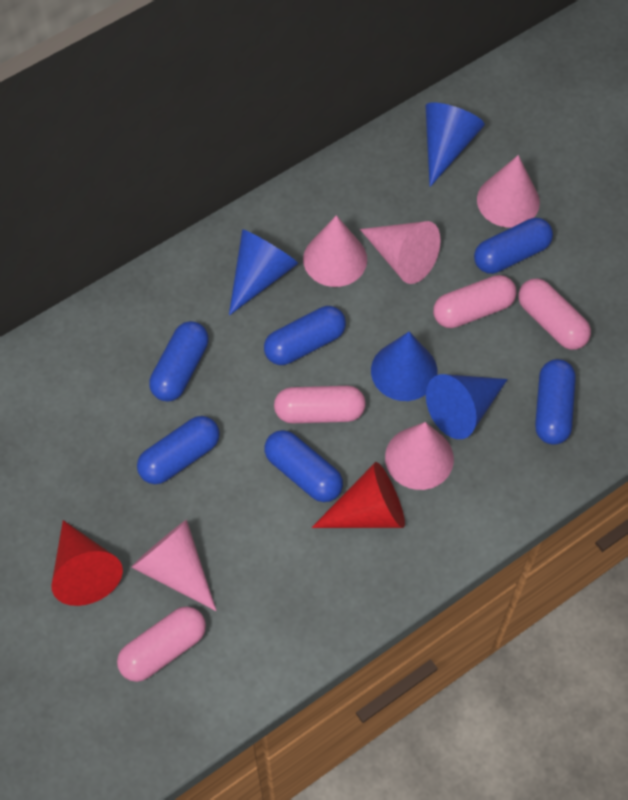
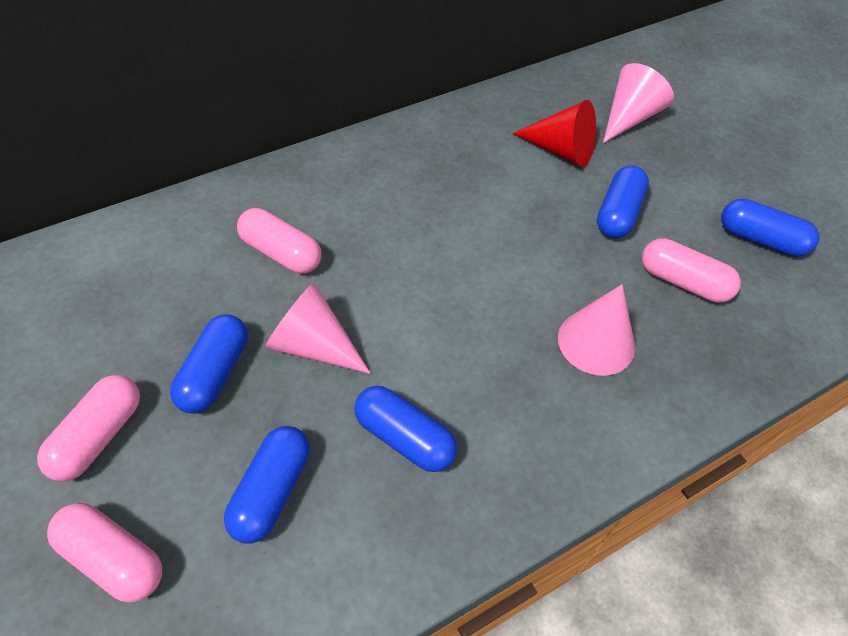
blue capsule: 6 -> 5
blue cone: 4 -> 0
pink cone: 5 -> 3
red cone: 2 -> 1

